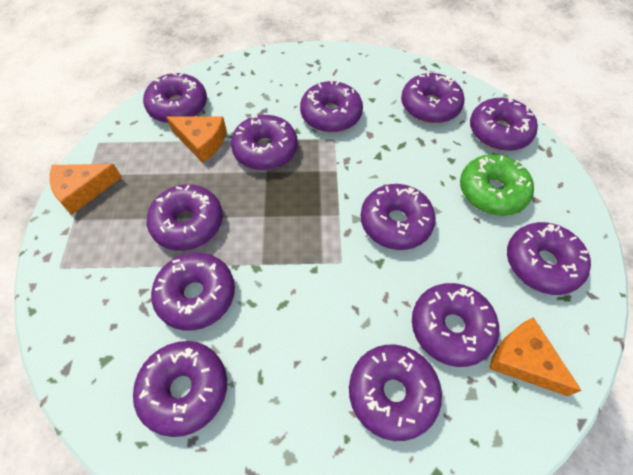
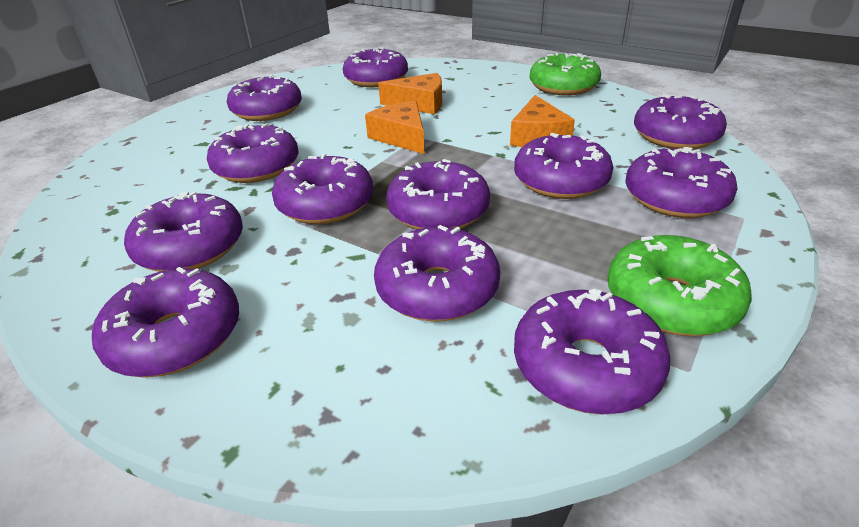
green donut: 1 -> 2

